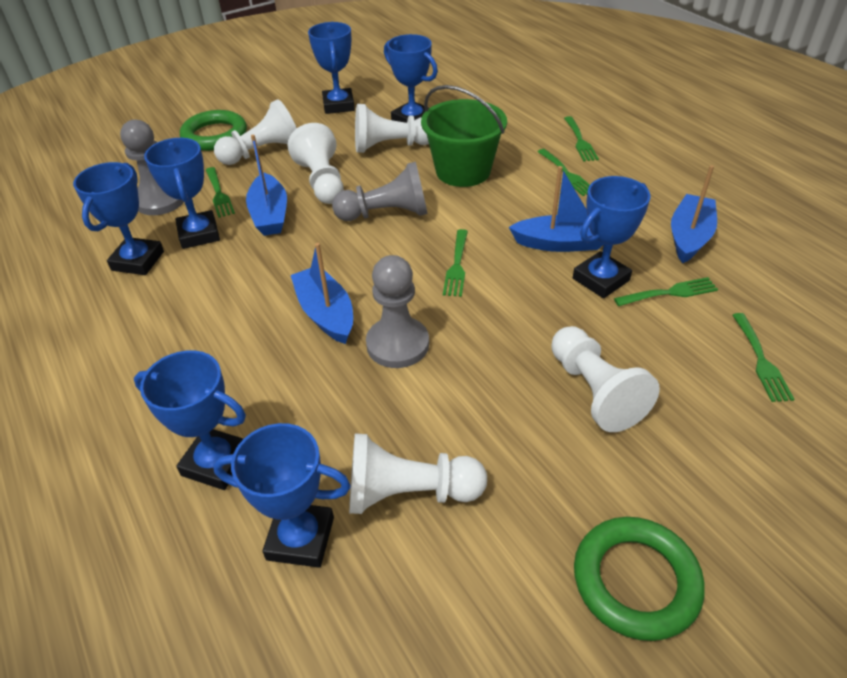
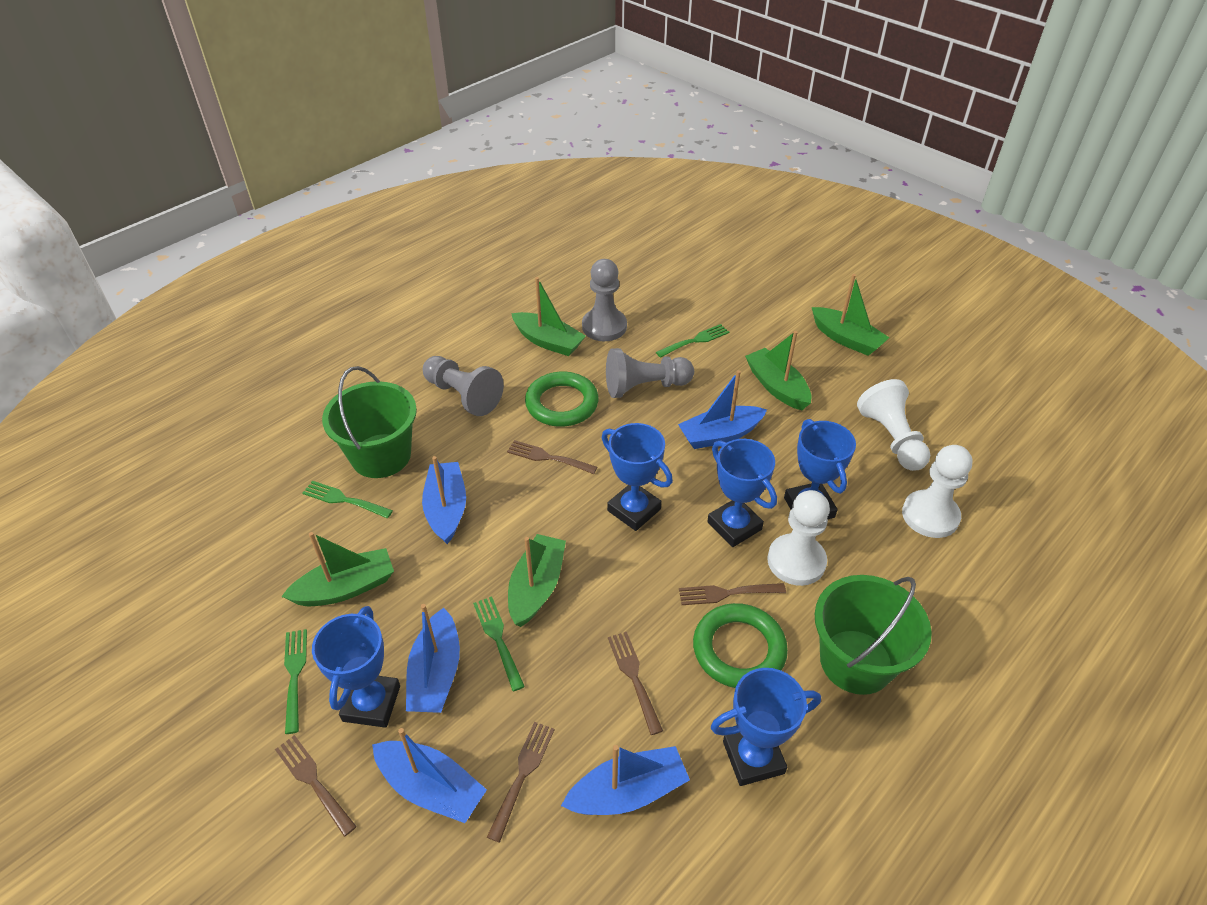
blue boat: 4 -> 5
blue trophy: 7 -> 5
brown fork: 0 -> 5
green boat: 0 -> 5
green bucket: 1 -> 2
green fork: 6 -> 4
white pawn: 5 -> 3

